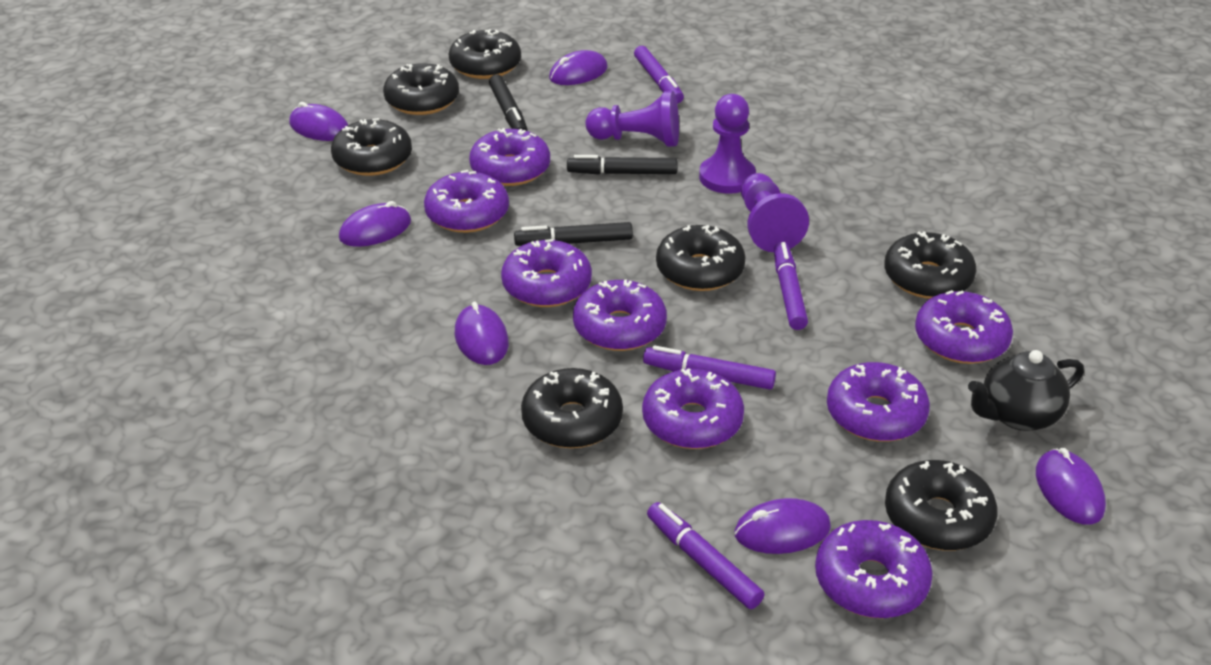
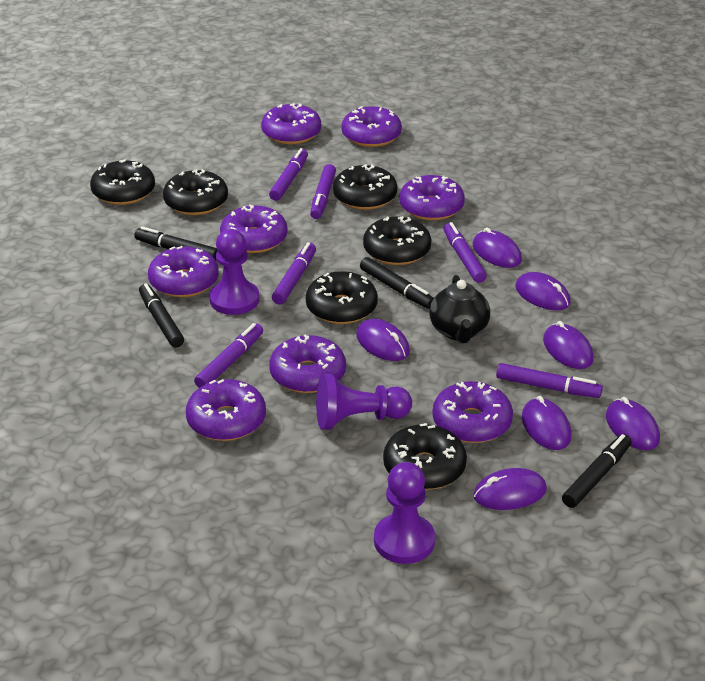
black donut: 7 -> 6
black marker: 3 -> 4
purple marker: 4 -> 6
purple mouse: 6 -> 7

